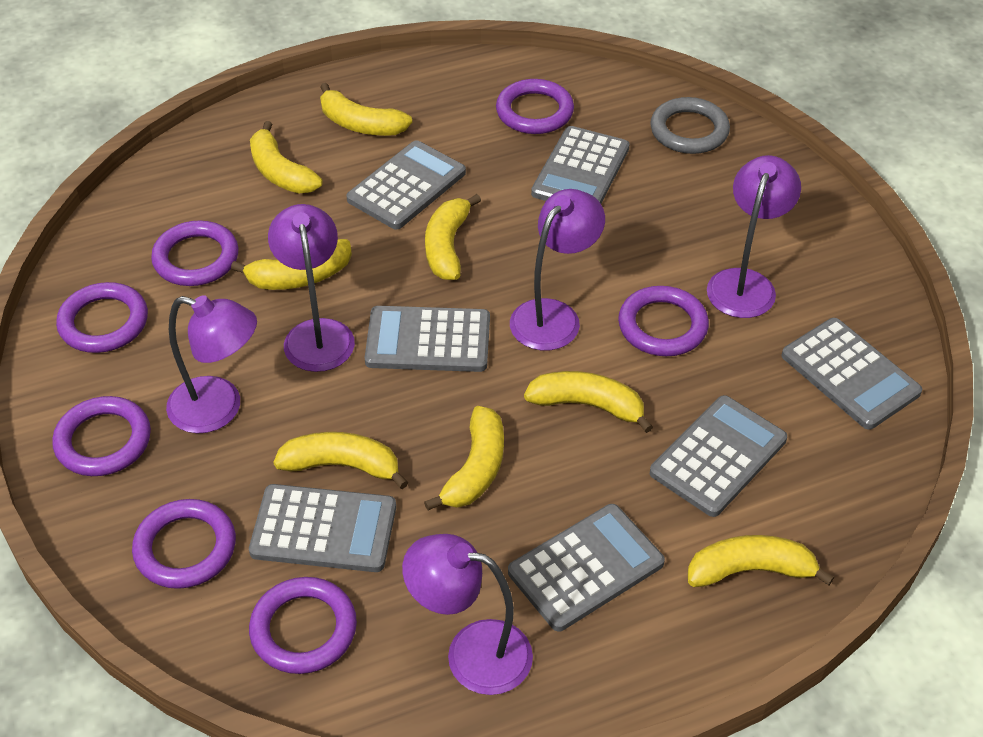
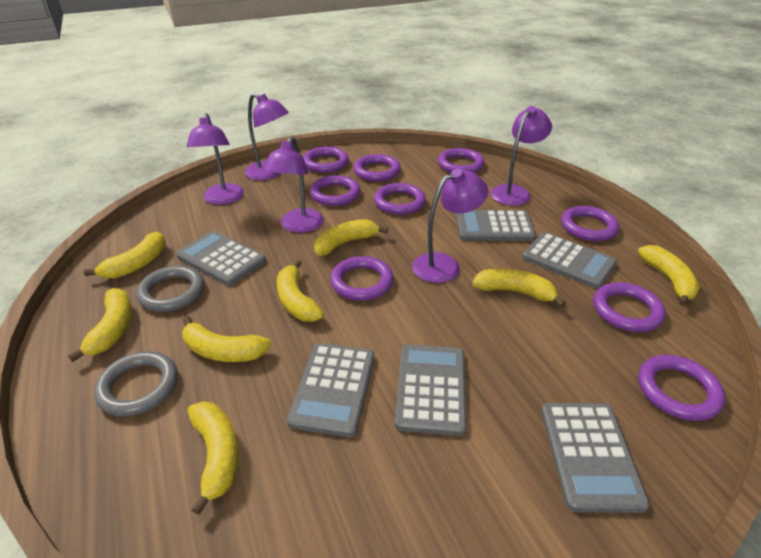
grey calculator: 7 -> 6
grey ring: 1 -> 2
purple ring: 7 -> 9

